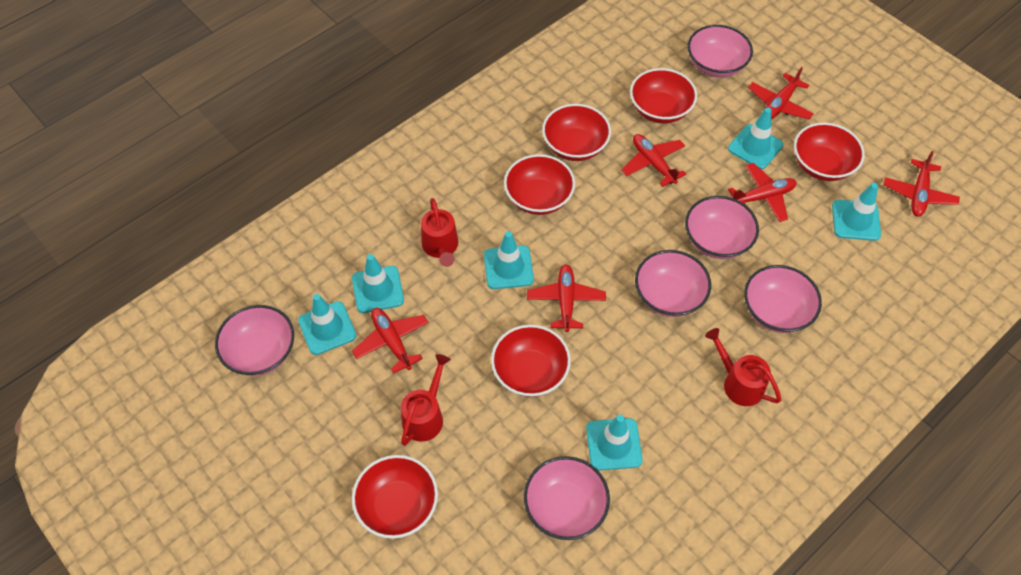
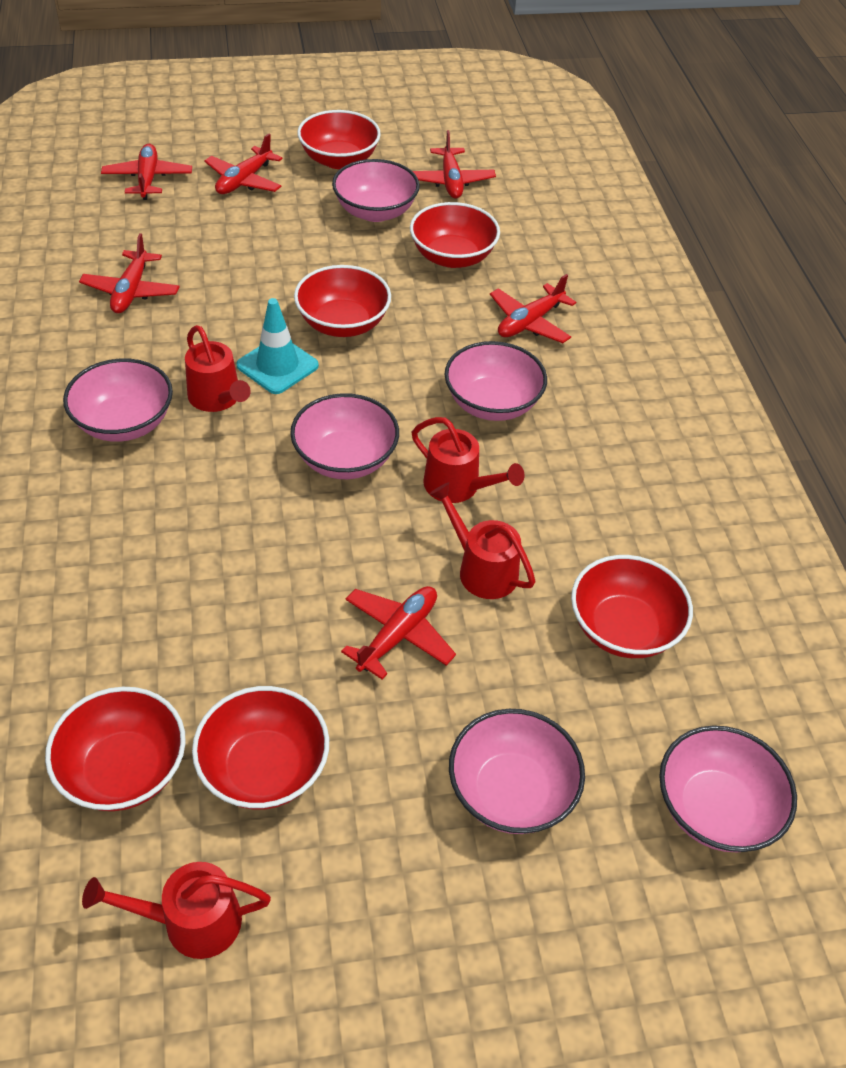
red watering can: 3 -> 4
turquoise traffic cone: 6 -> 1

